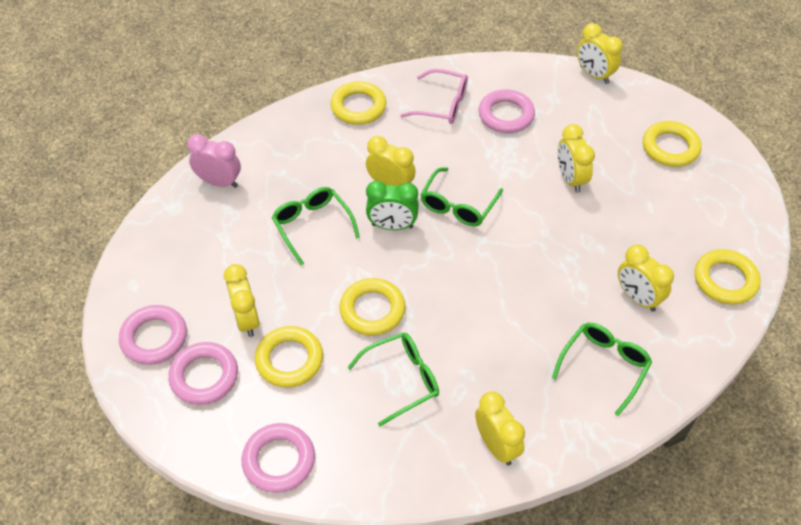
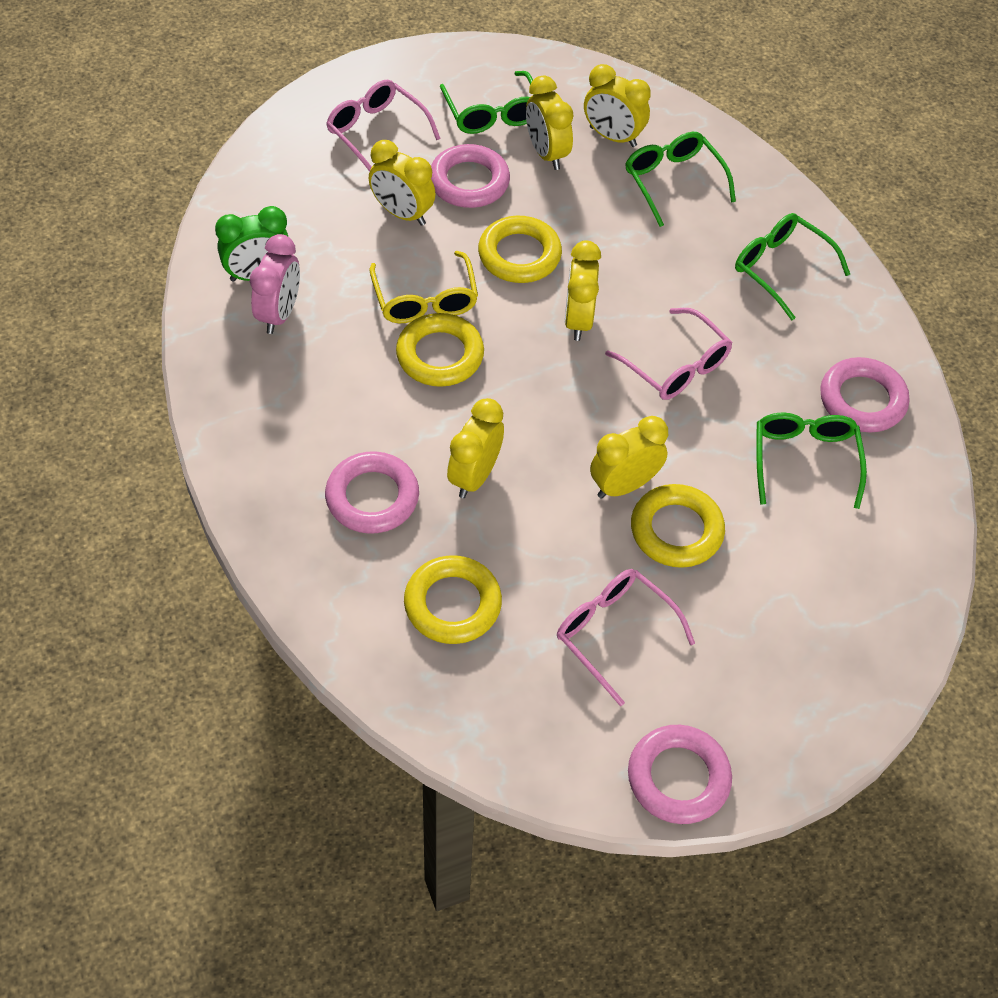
pink glasses: 1 -> 3
yellow glasses: 0 -> 1
yellow ring: 5 -> 4

